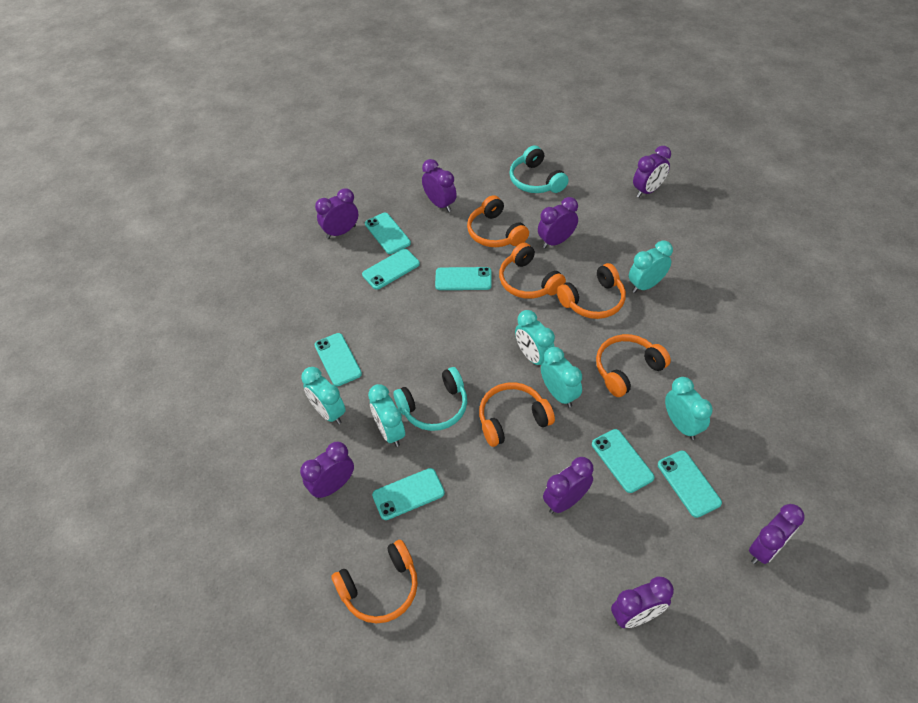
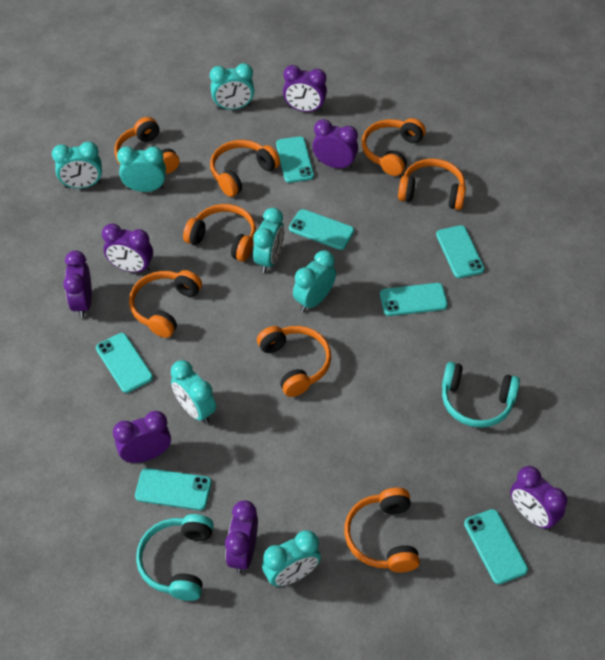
orange headphones: 6 -> 8
purple clock: 8 -> 7
turquoise clock: 6 -> 7

